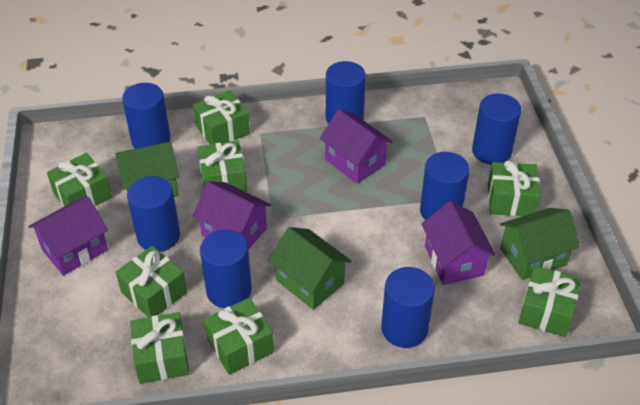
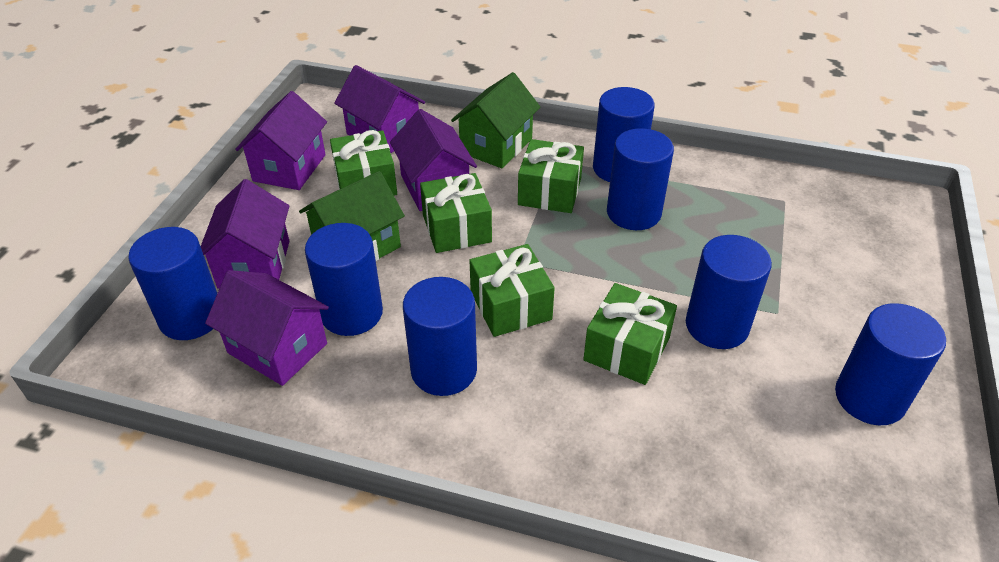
green gift: 8 -> 5
green house: 3 -> 2
purple house: 4 -> 5

